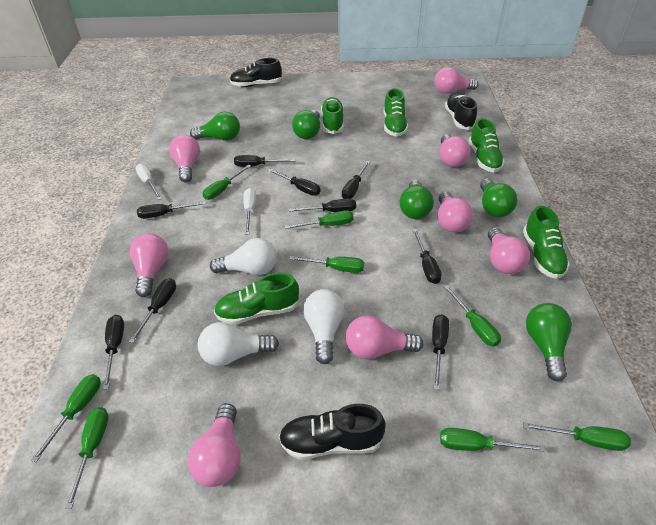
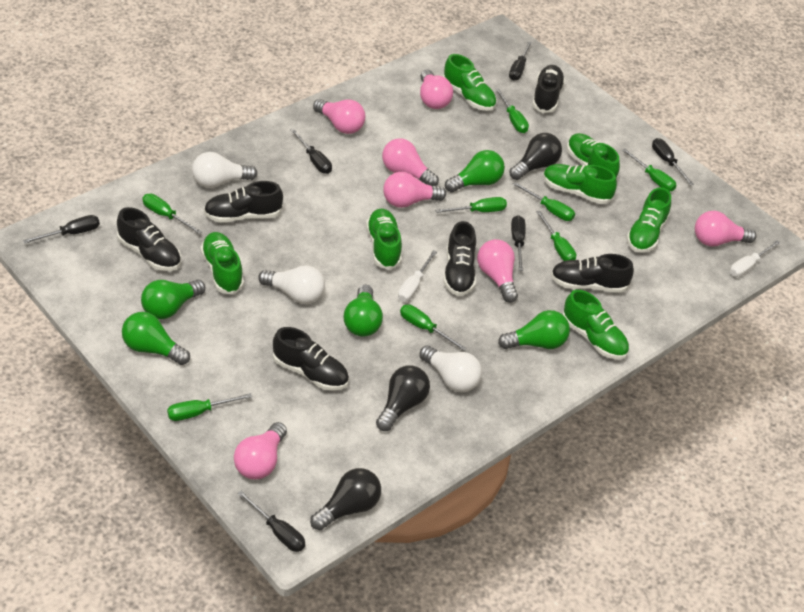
black light bulb: 0 -> 3
black screwdriver: 9 -> 6
black shoe: 3 -> 6
green shoe: 5 -> 7
pink light bulb: 8 -> 7

